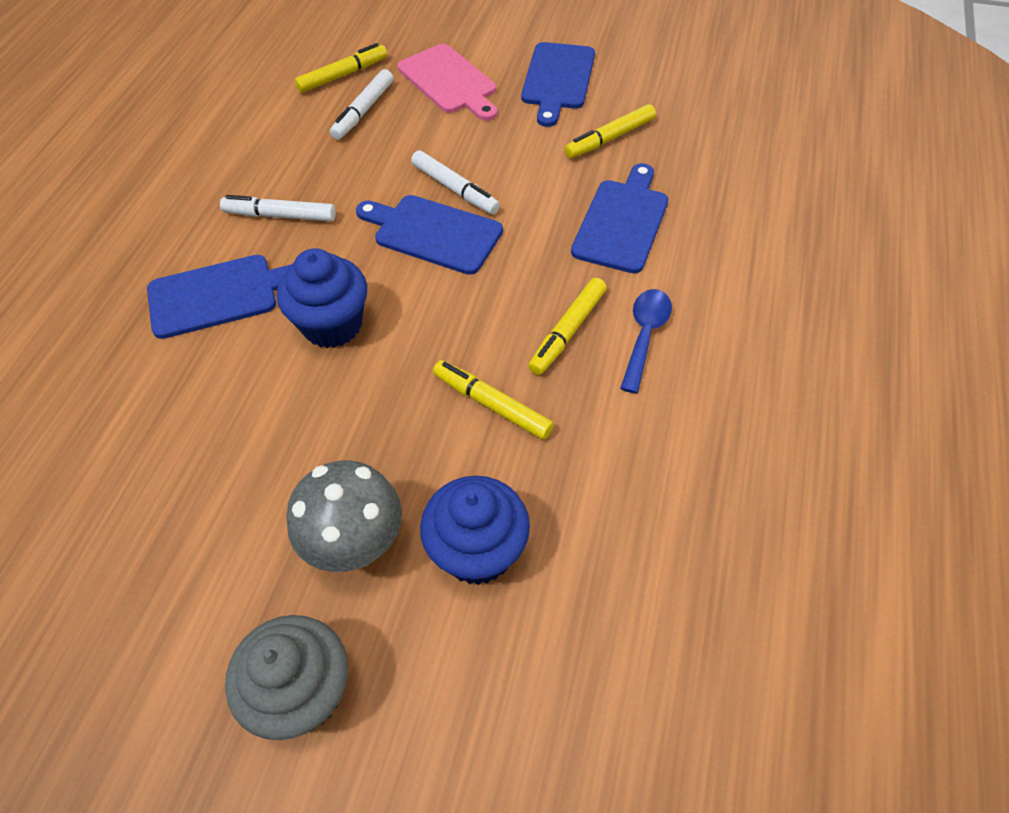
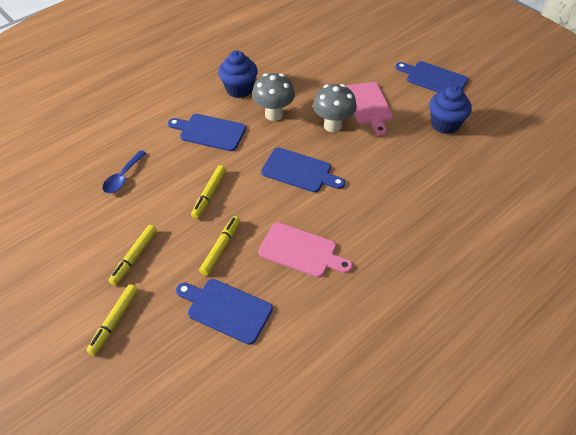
grey cupcake: 1 -> 0
grey mushroom: 1 -> 2
pink cutting board: 1 -> 2
white marker: 3 -> 0

